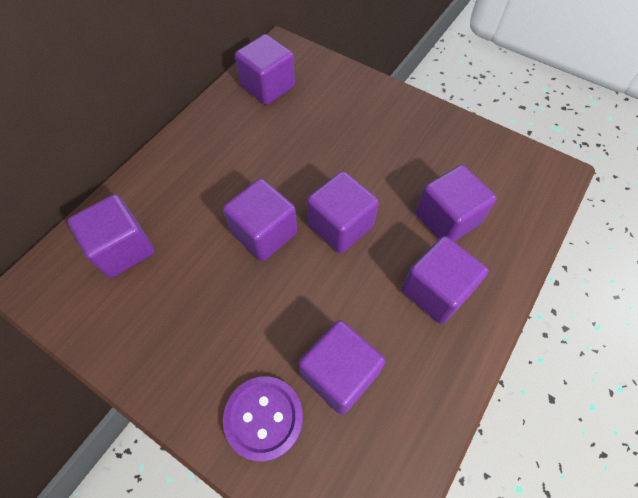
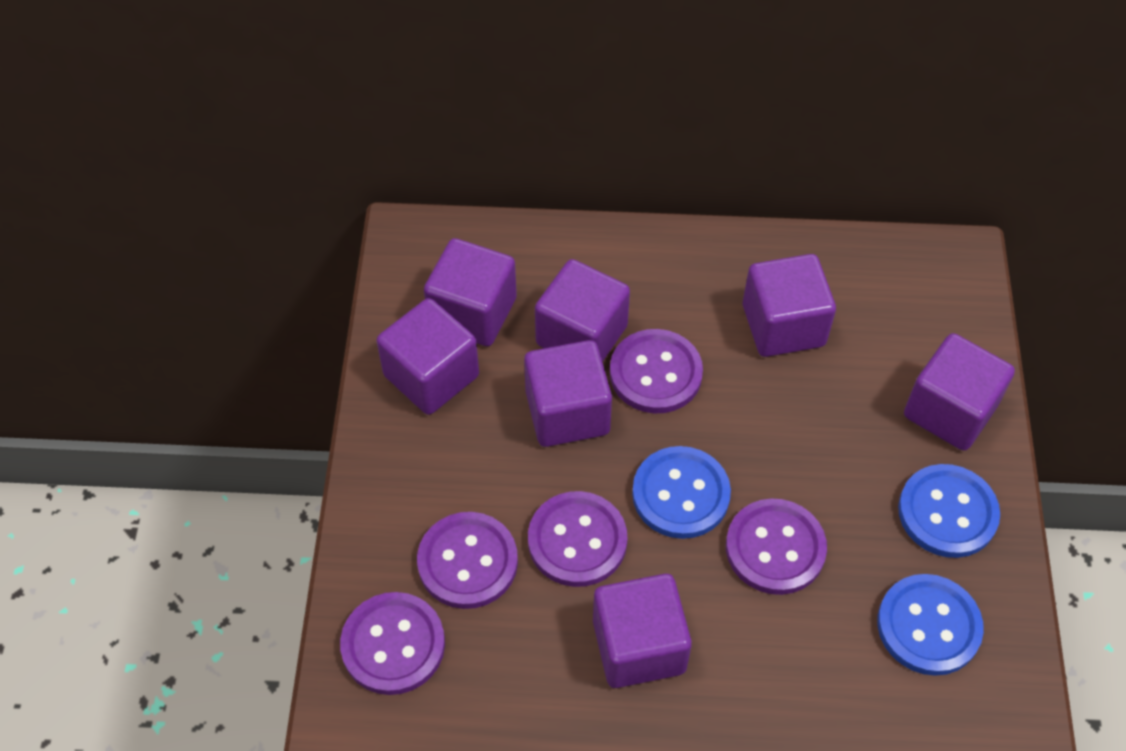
blue button: 0 -> 3
purple button: 1 -> 5

